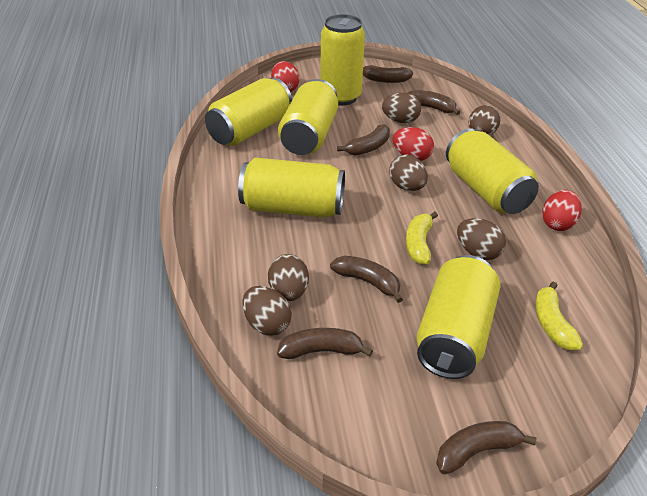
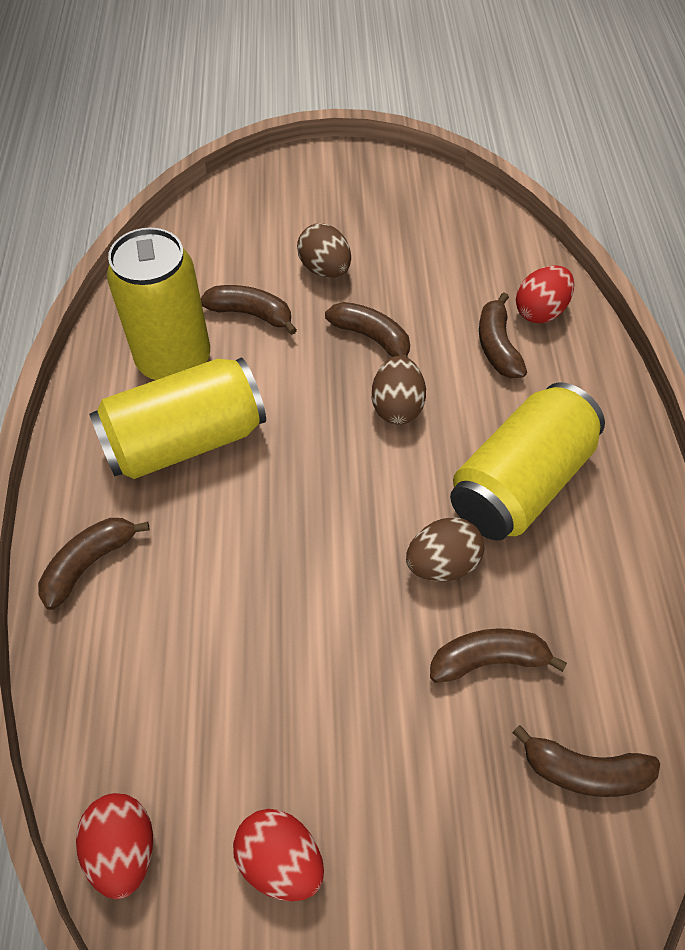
brown egg: 6 -> 3
yellow banana: 2 -> 0
yellow can: 6 -> 3

